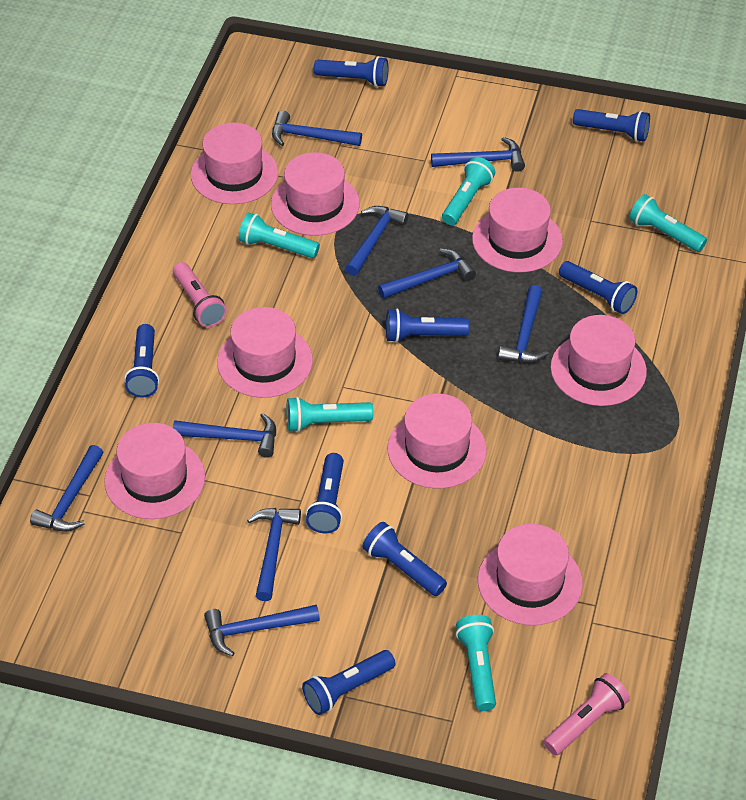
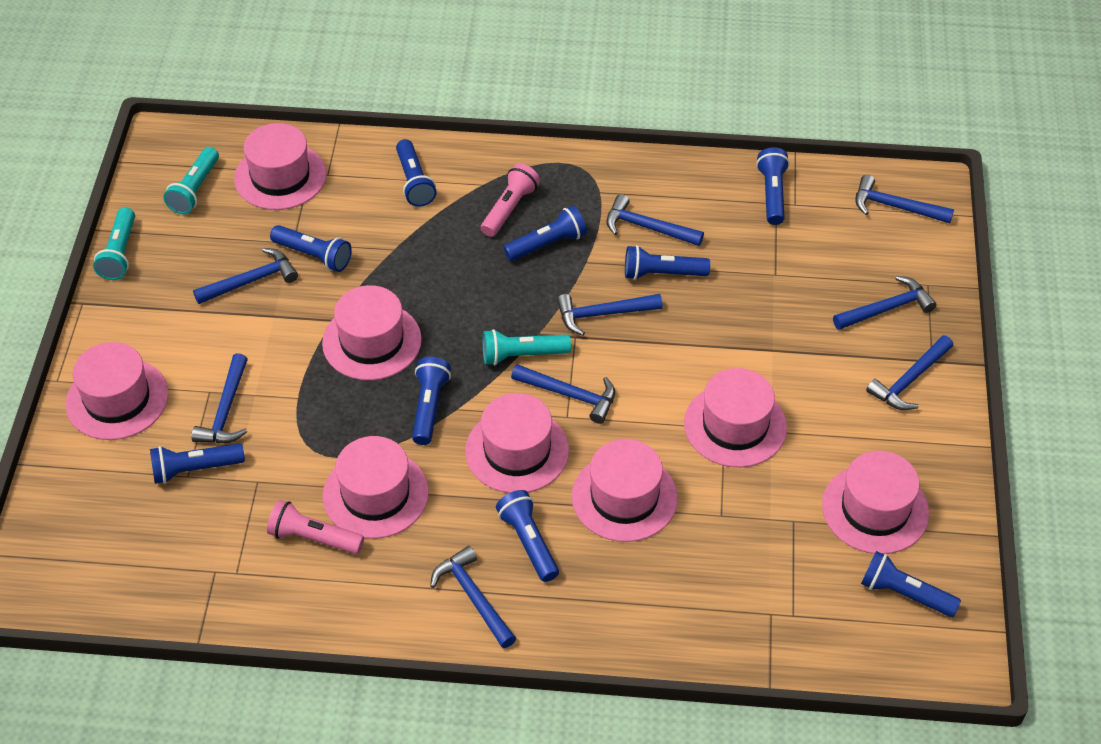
blue flashlight: 8 -> 9
turquoise flashlight: 5 -> 3

